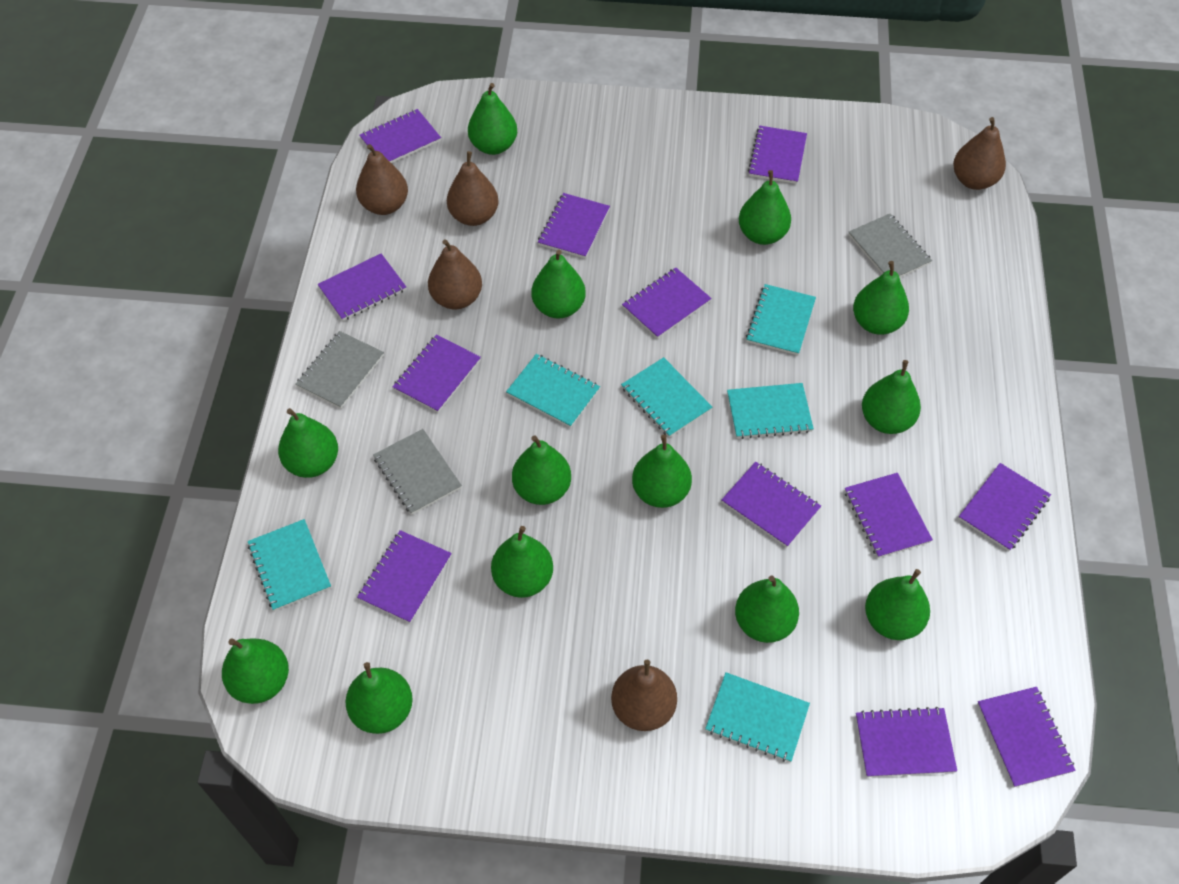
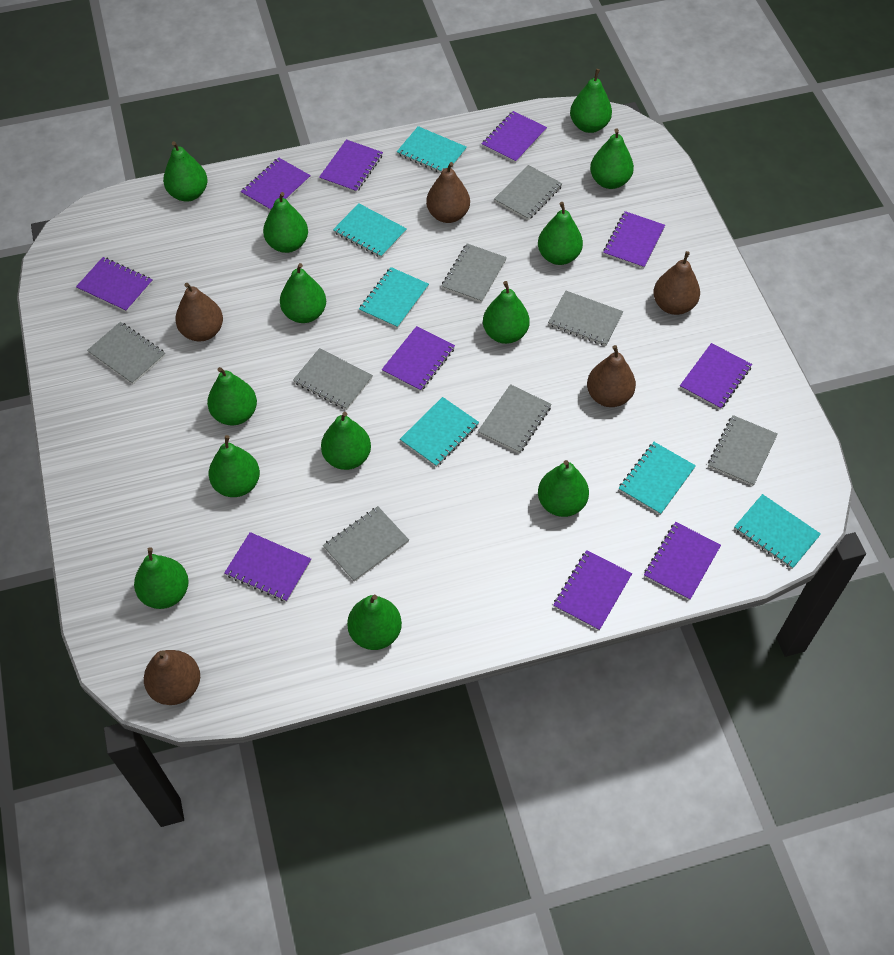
grey notebook: 3 -> 8
purple notebook: 12 -> 10

